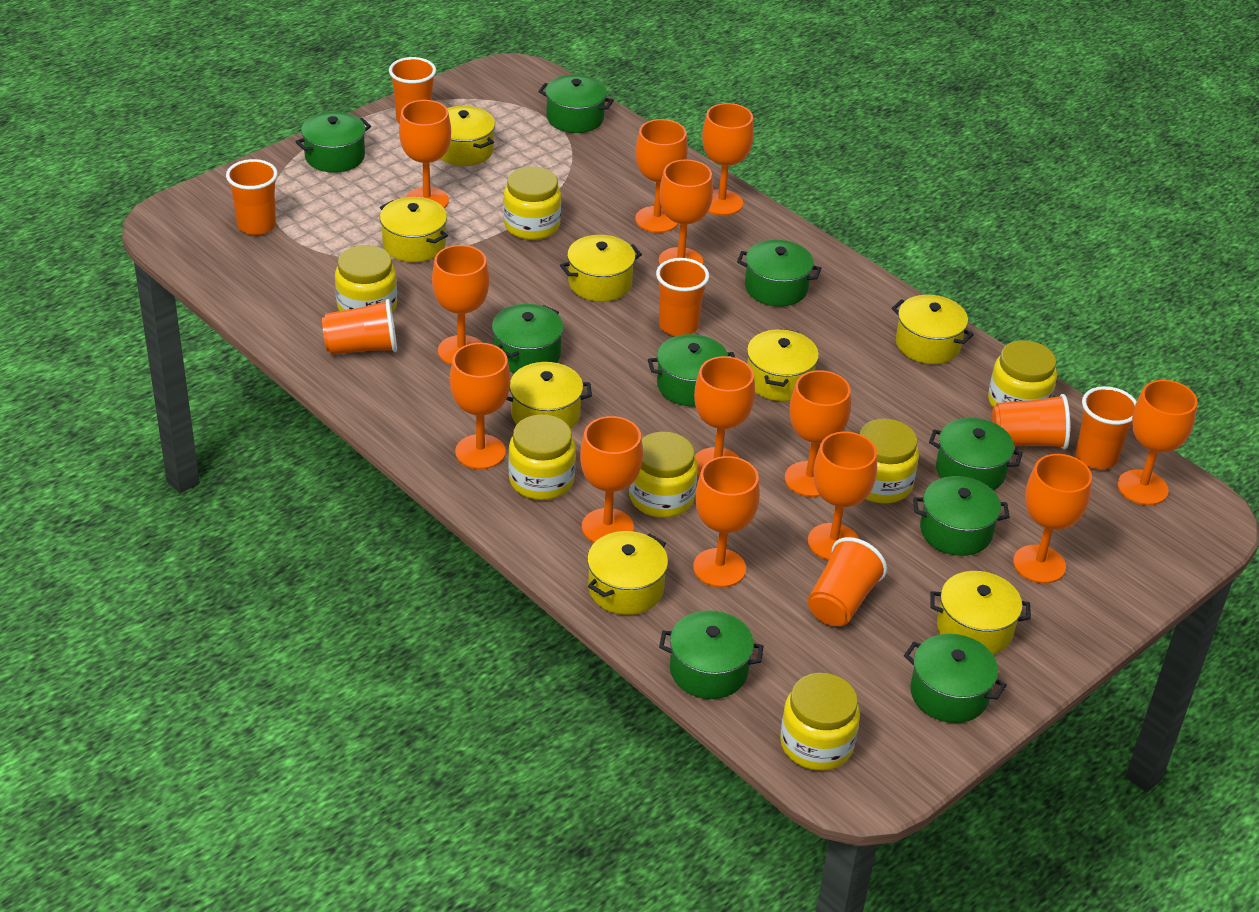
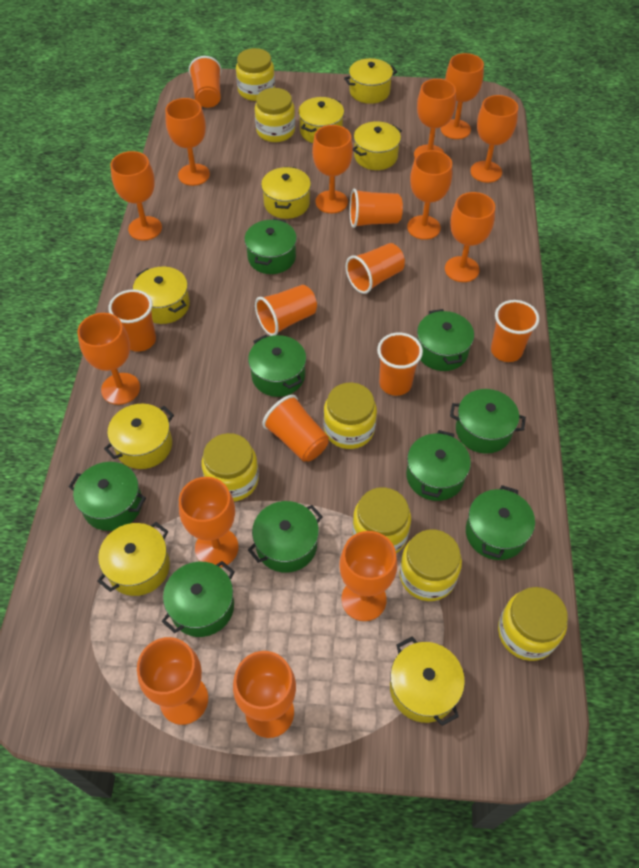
orange cup: 7 -> 8

